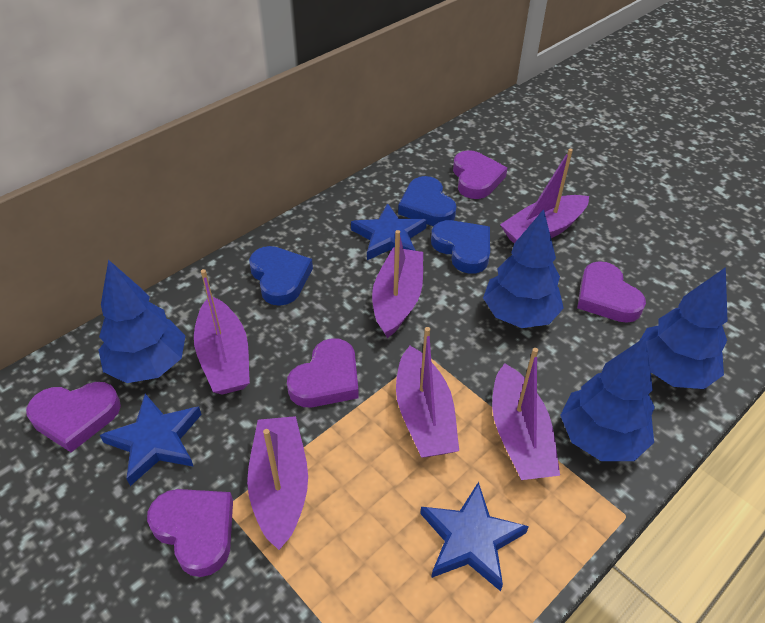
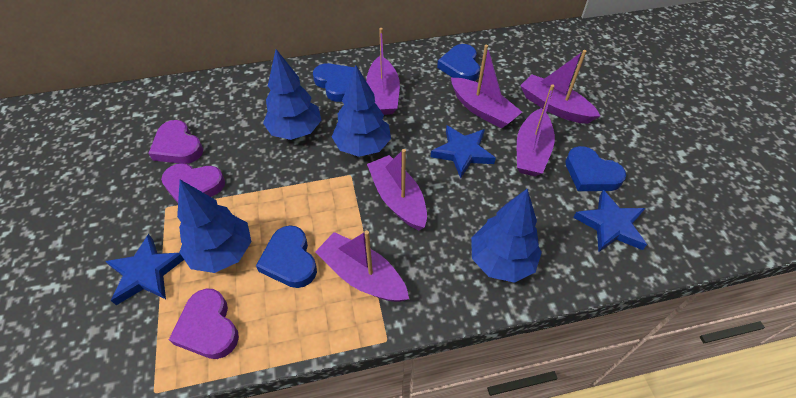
blue heart: 3 -> 4
purple heart: 5 -> 3

